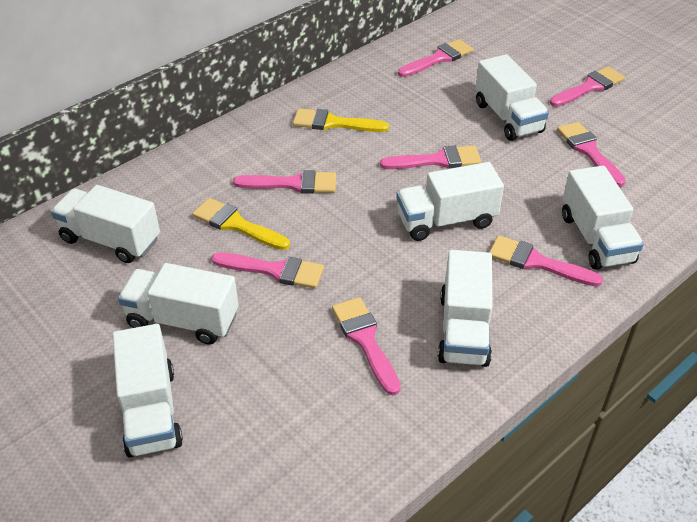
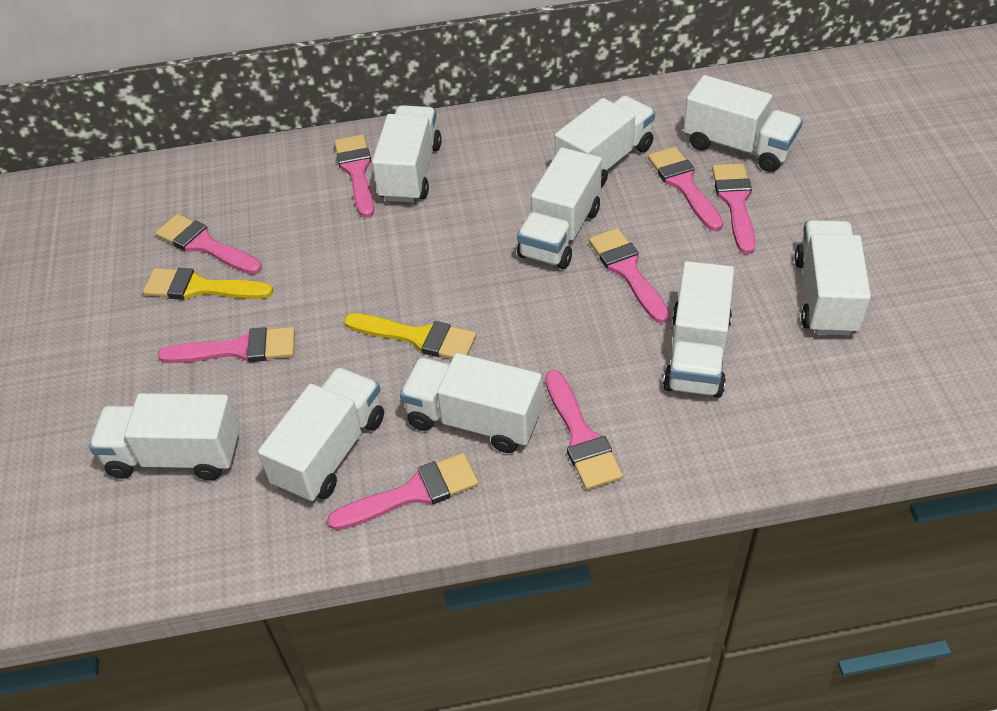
white truck: 7 -> 9

